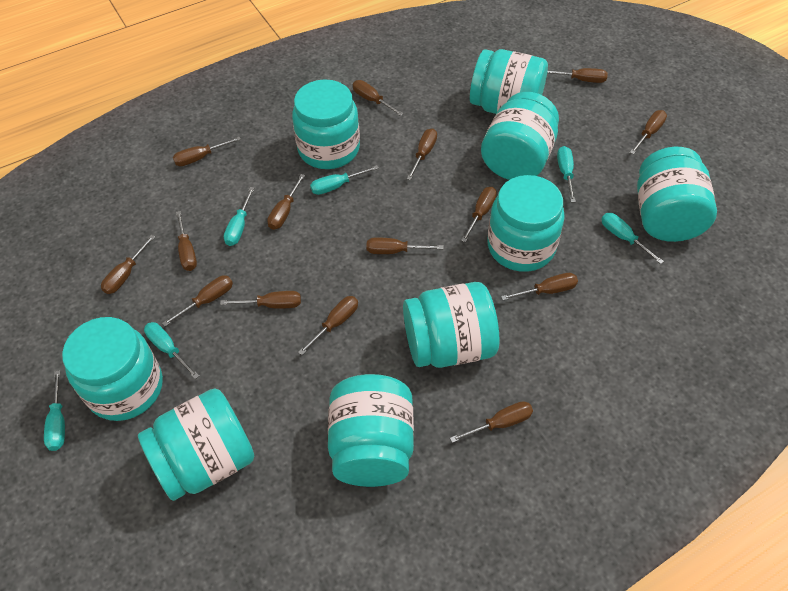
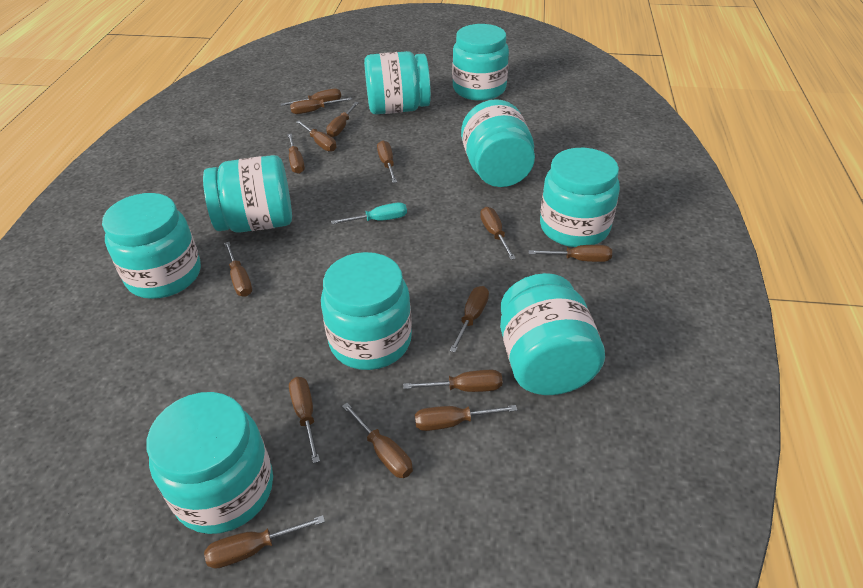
turquoise screwdriver: 6 -> 1

